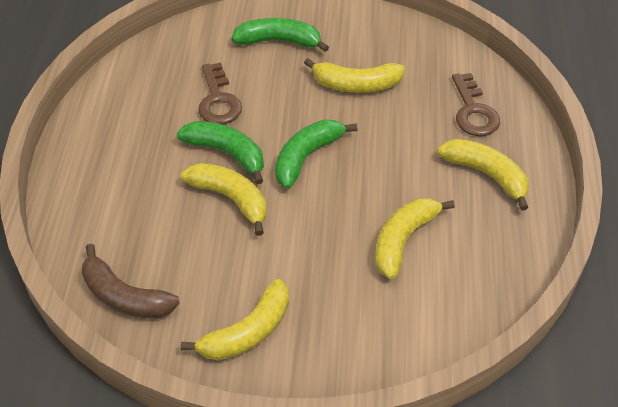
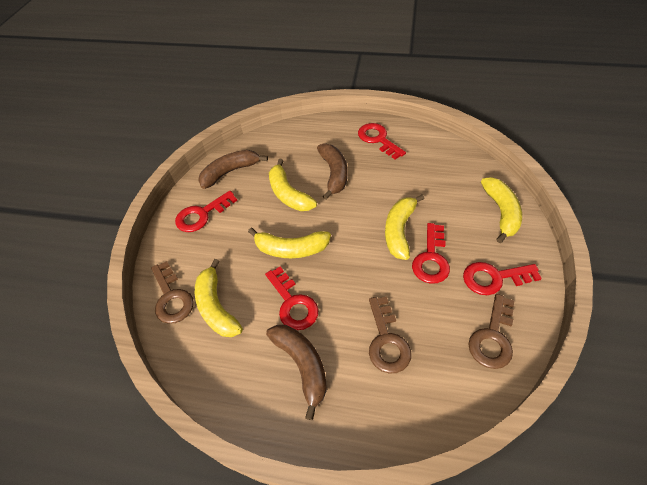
brown banana: 1 -> 3
brown key: 2 -> 3
green banana: 3 -> 0
red key: 0 -> 5

